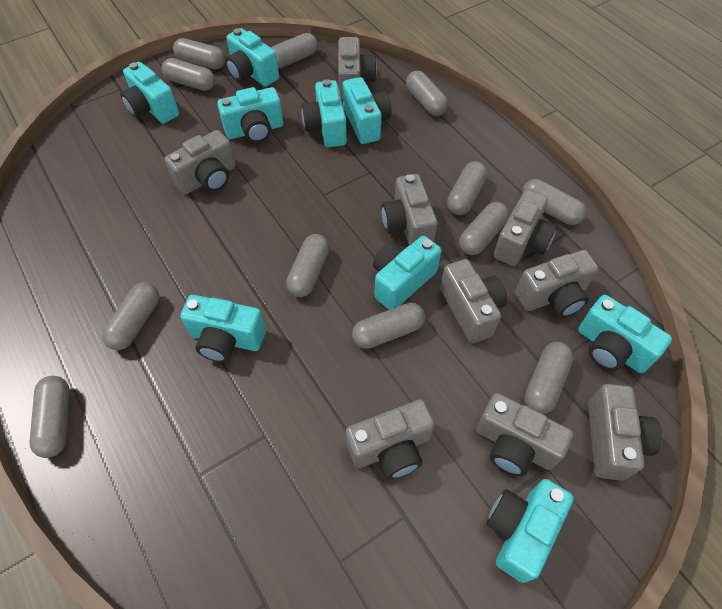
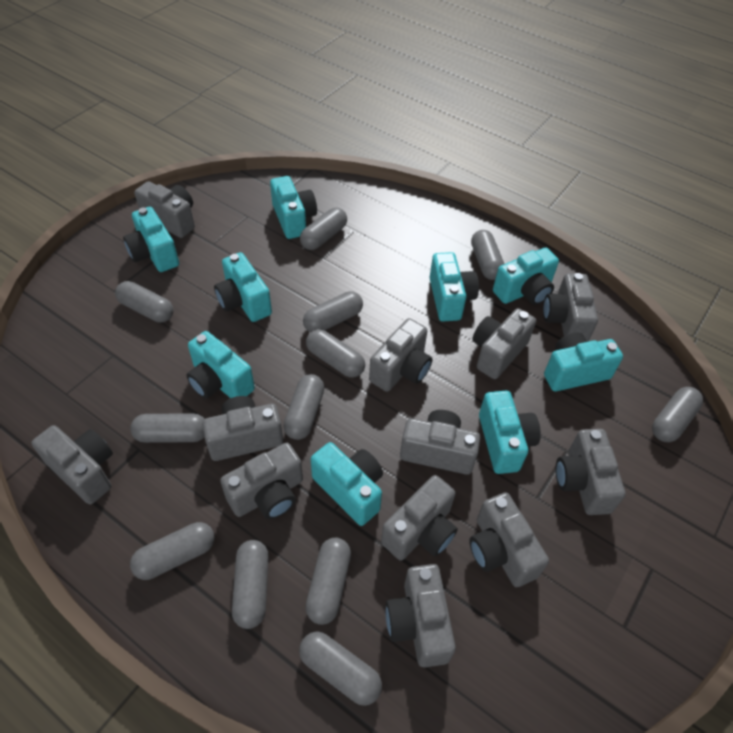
grey camera: 9 -> 12

